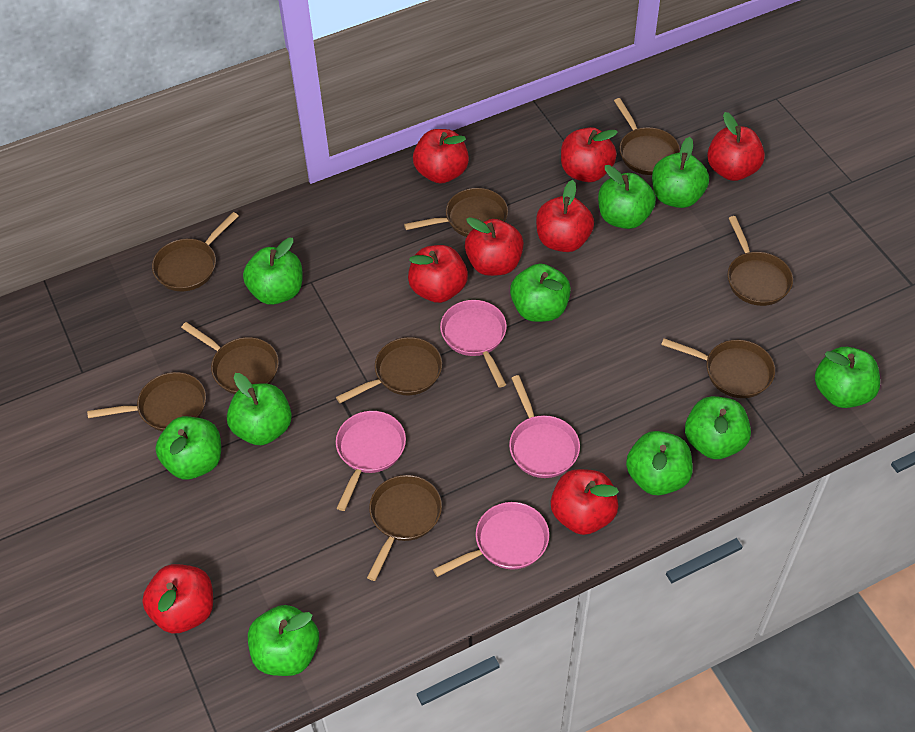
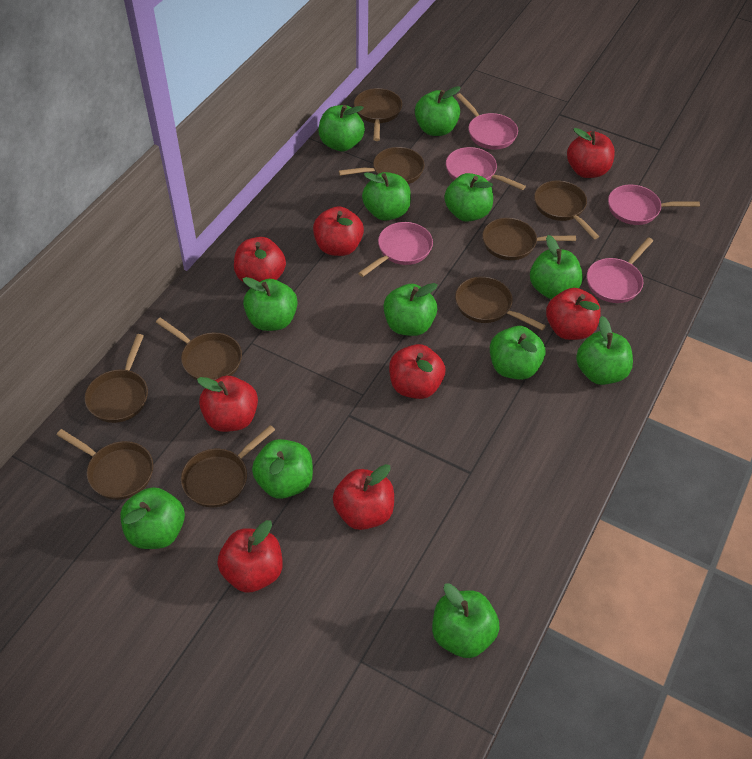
green apple: 10 -> 12
pink pan: 4 -> 5

